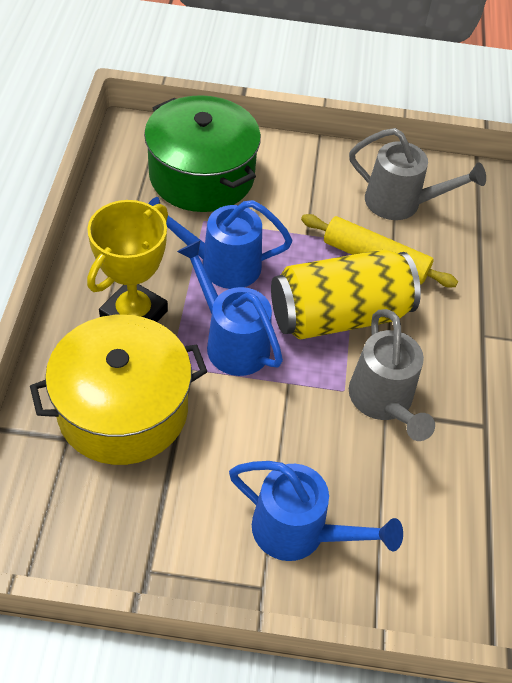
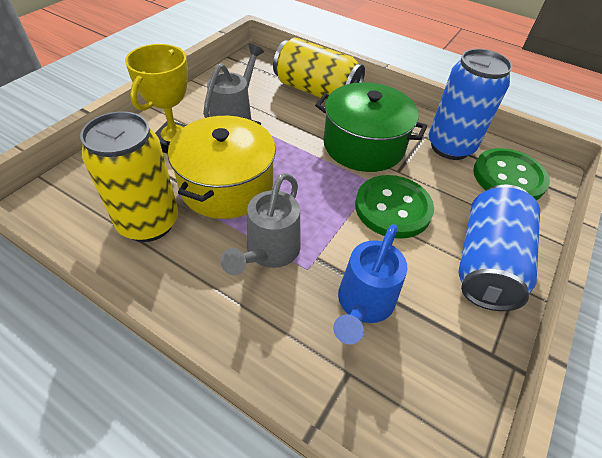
blue can: 0 -> 2
blue watering can: 3 -> 1
green button: 0 -> 2
yellow can: 1 -> 2
yellow rolling pin: 1 -> 0

